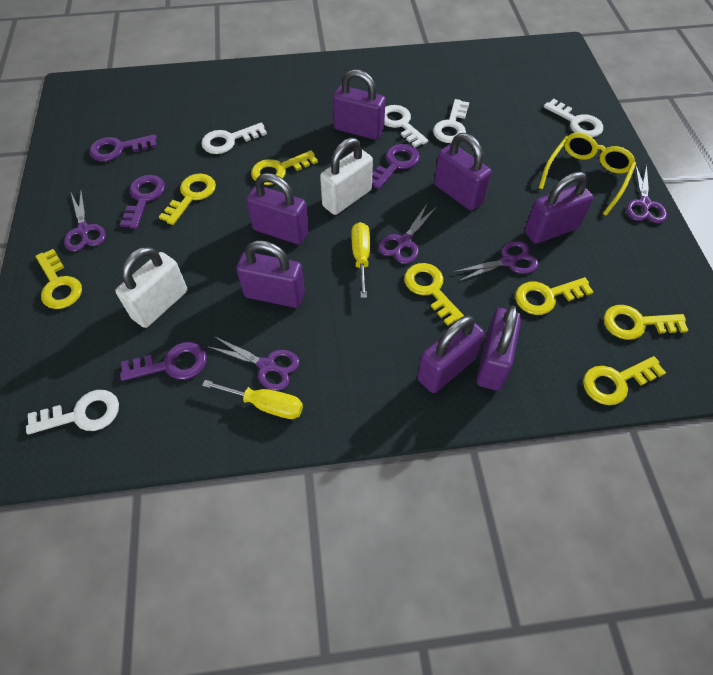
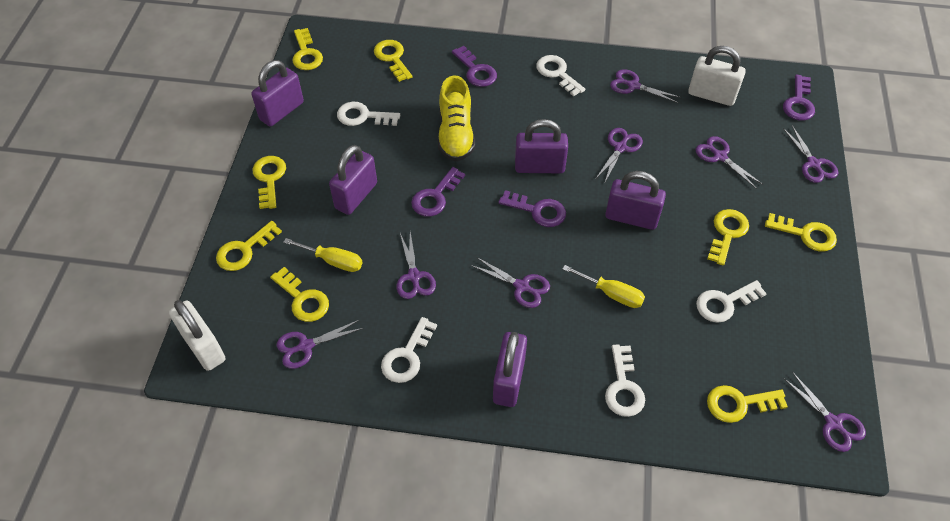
purple padlock: 7 -> 5
purple scissors: 5 -> 8
yellow glasses: 1 -> 0
yellow key: 7 -> 8
yellow shoe: 0 -> 1

